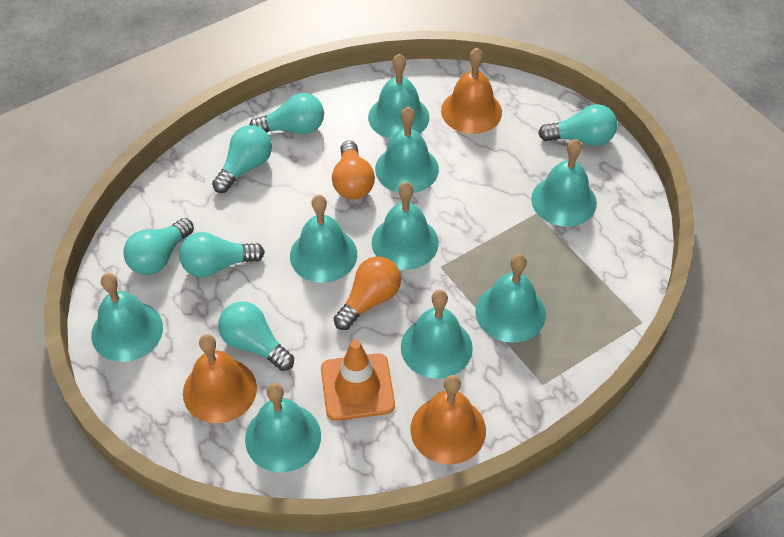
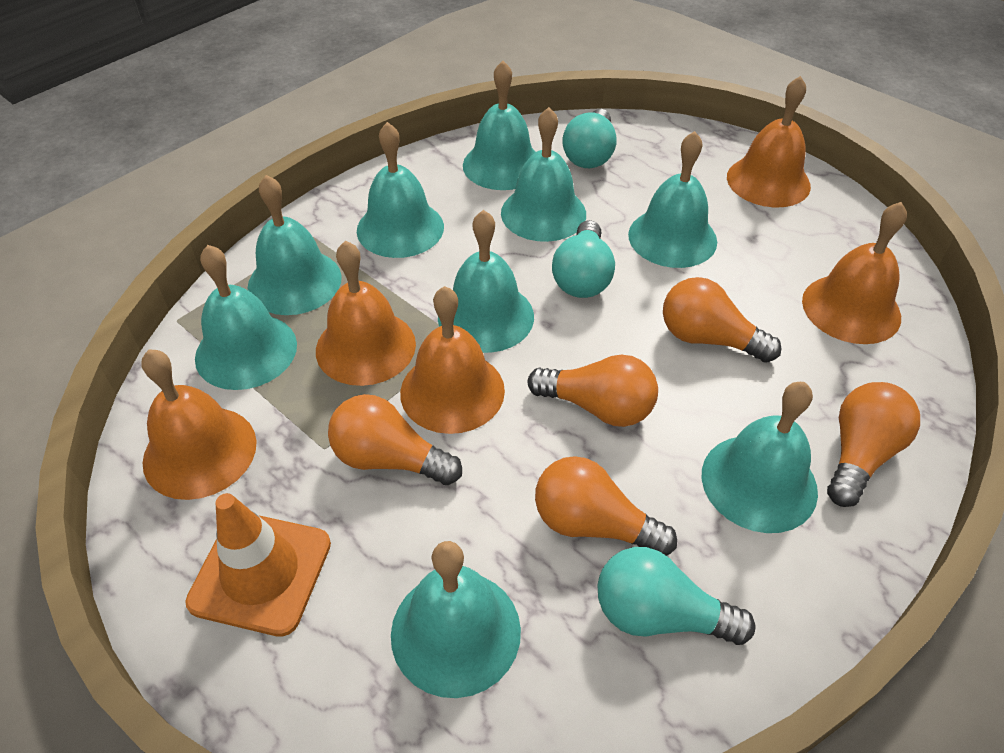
orange bell: 3 -> 5
orange light bulb: 2 -> 5
turquoise light bulb: 6 -> 3

